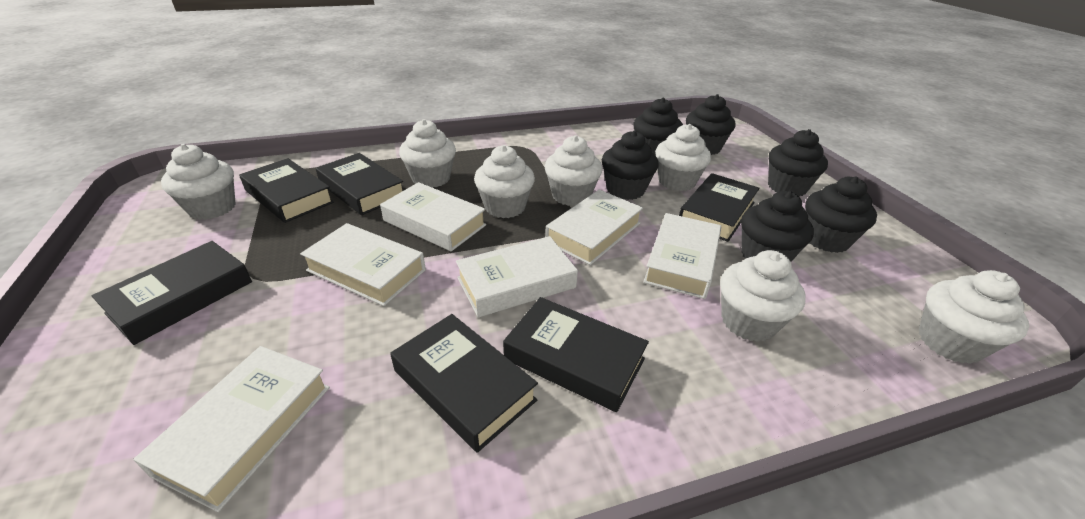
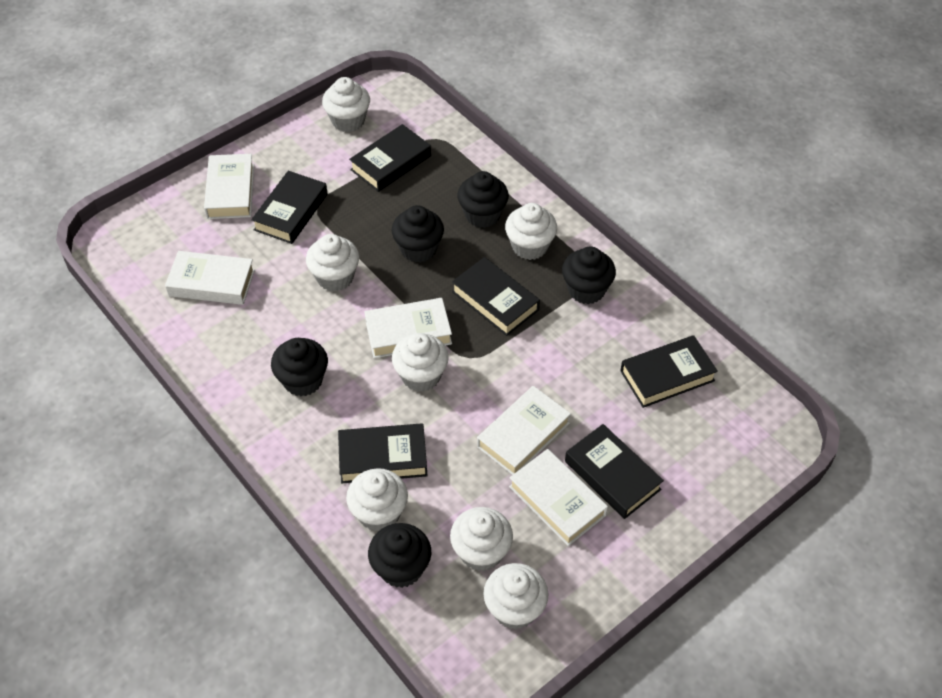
black cupcake: 6 -> 5
white book: 6 -> 5

